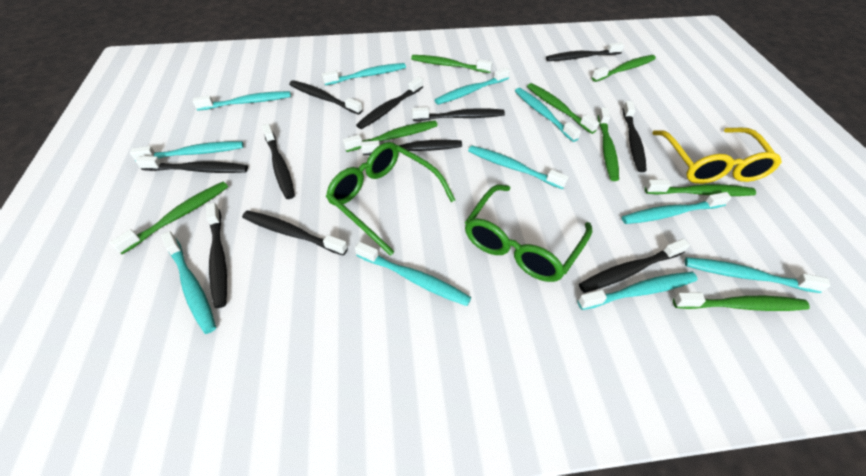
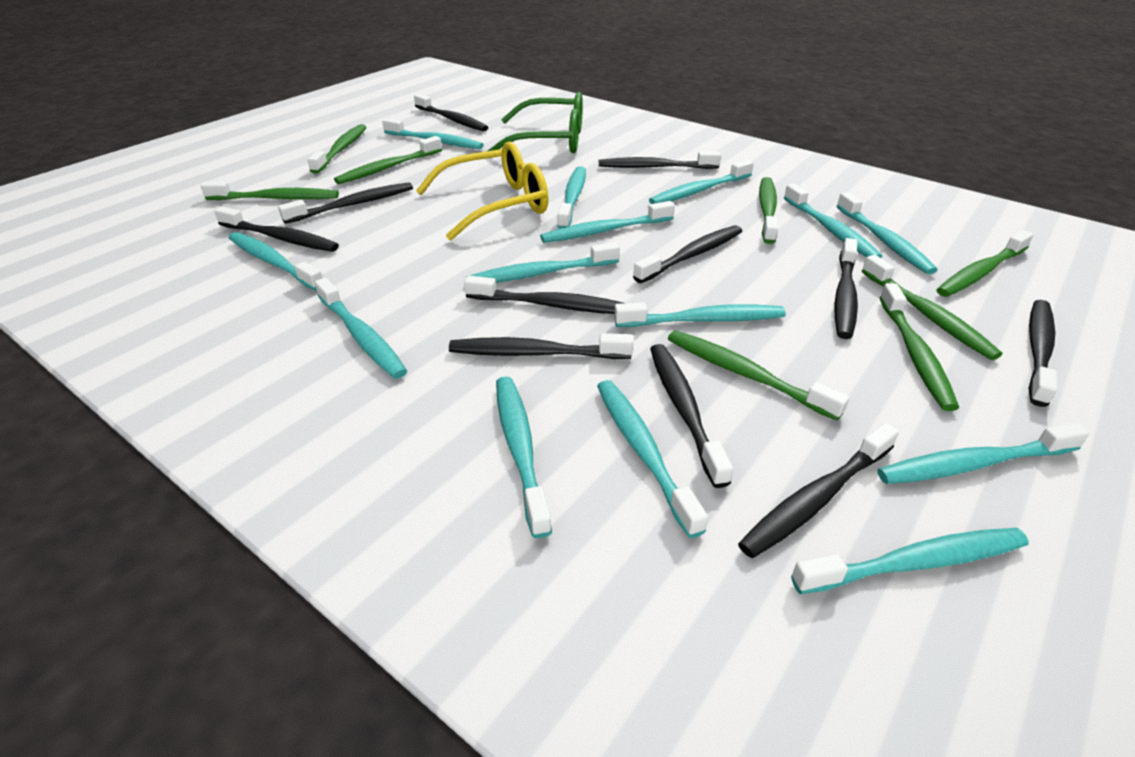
green glasses: 2 -> 1
turquoise toothbrush: 11 -> 14

